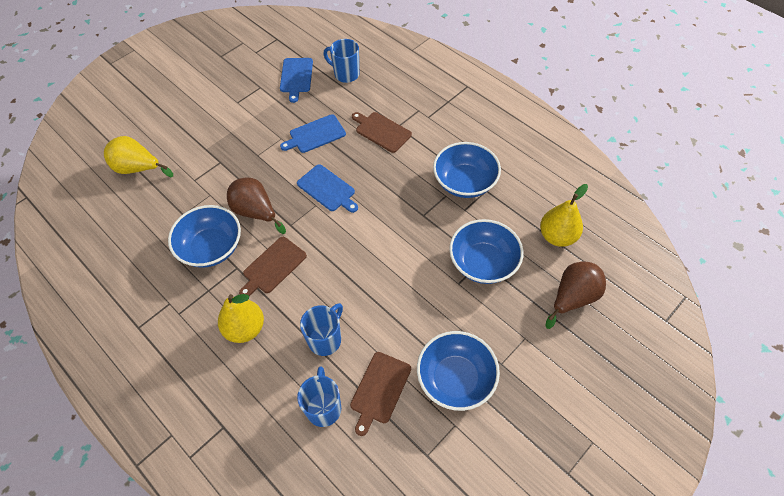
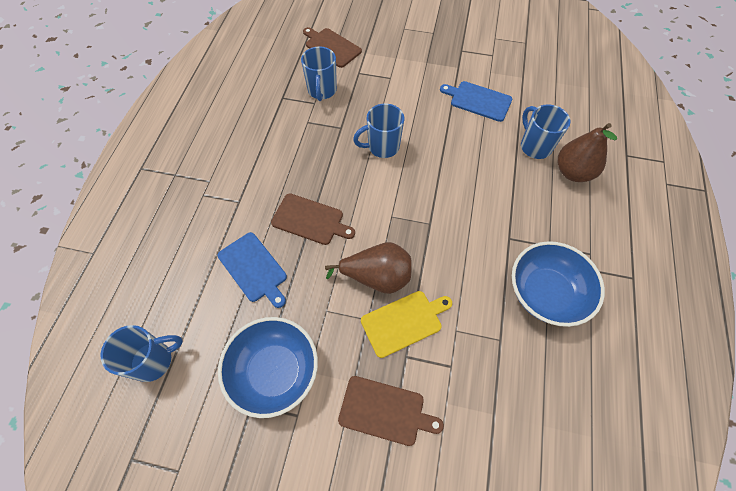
blue bowl: 4 -> 2
blue cutting board: 3 -> 2
blue mug: 3 -> 4
yellow cutting board: 0 -> 1
yellow pear: 3 -> 0

